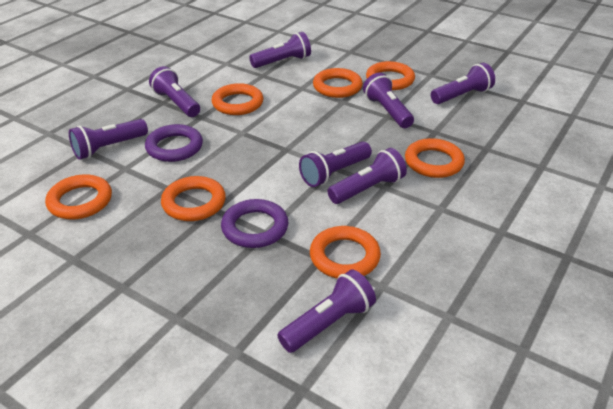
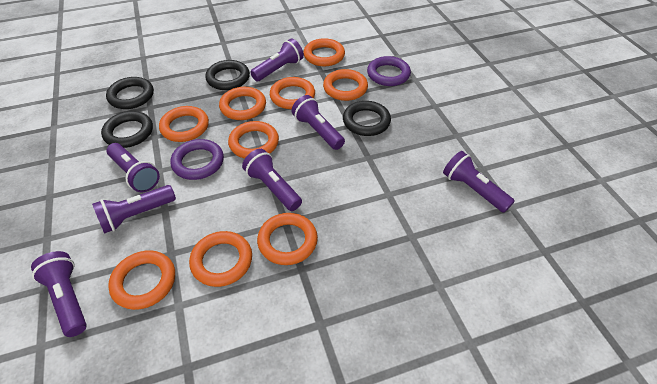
black ring: 0 -> 4
orange ring: 7 -> 9
purple flashlight: 8 -> 7

